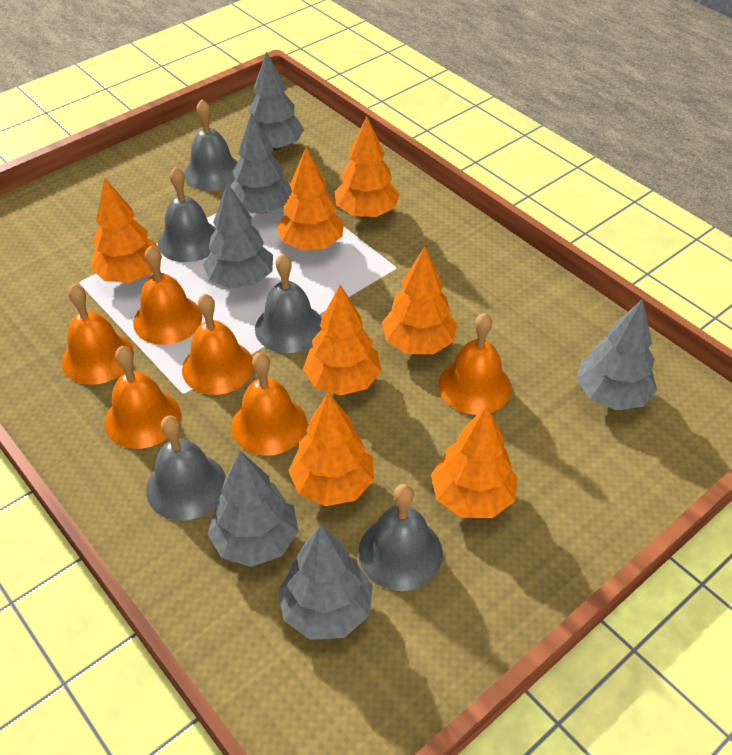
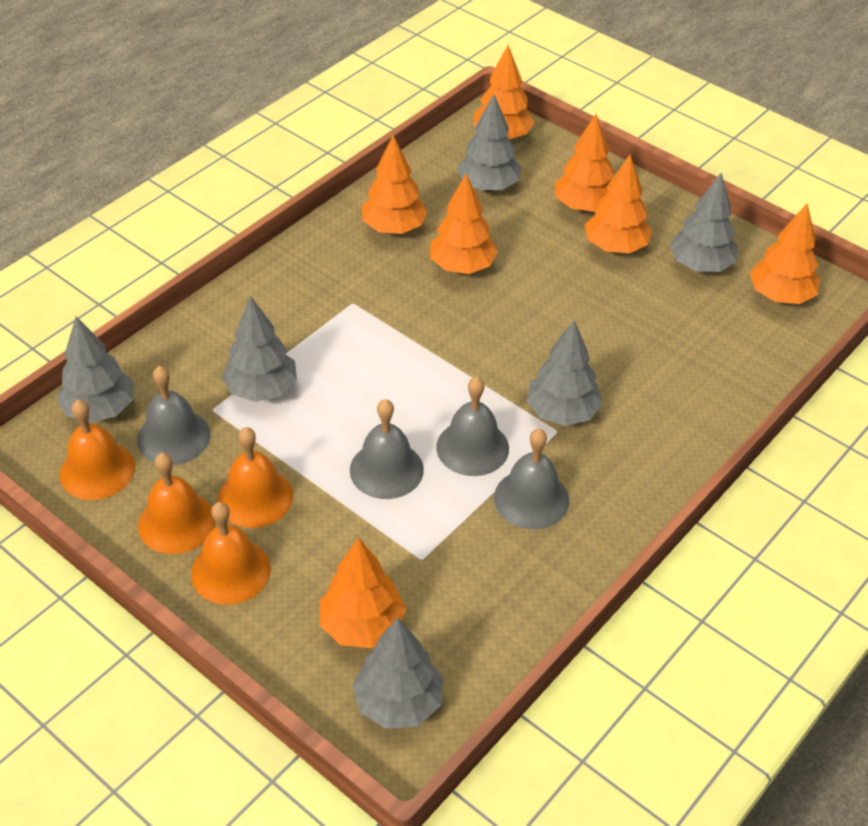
grey bell: 5 -> 4
orange bell: 6 -> 4

